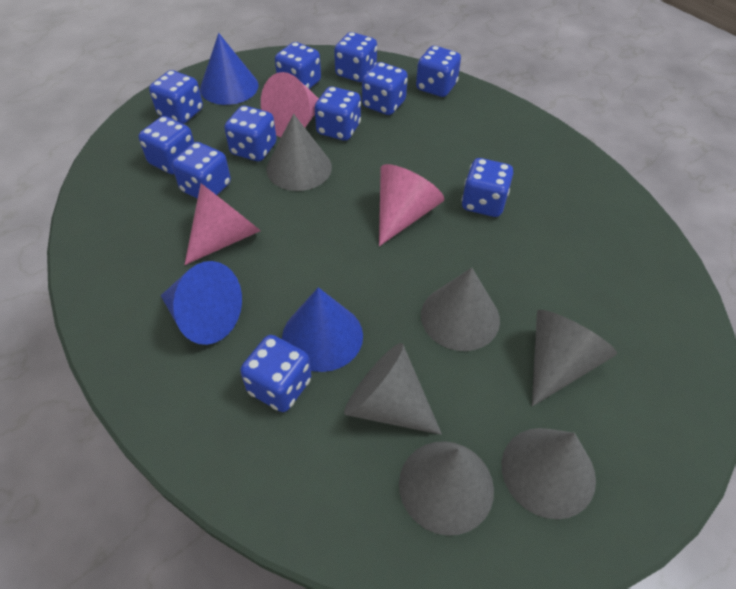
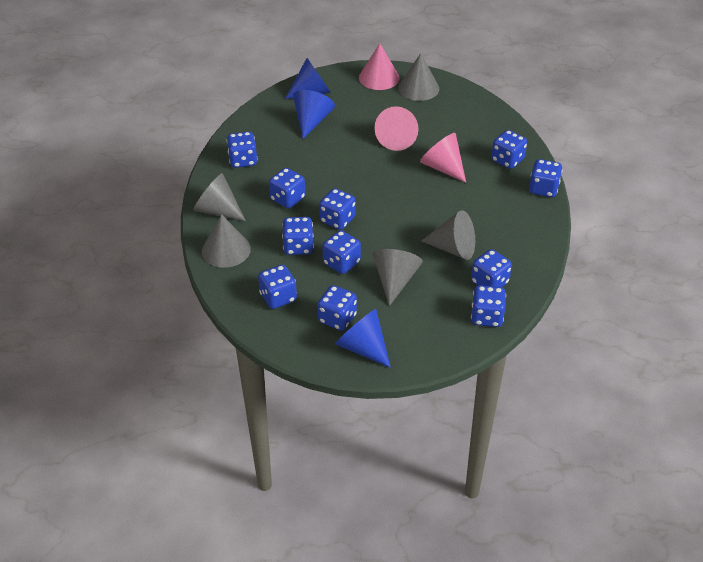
grey cone: 6 -> 5

